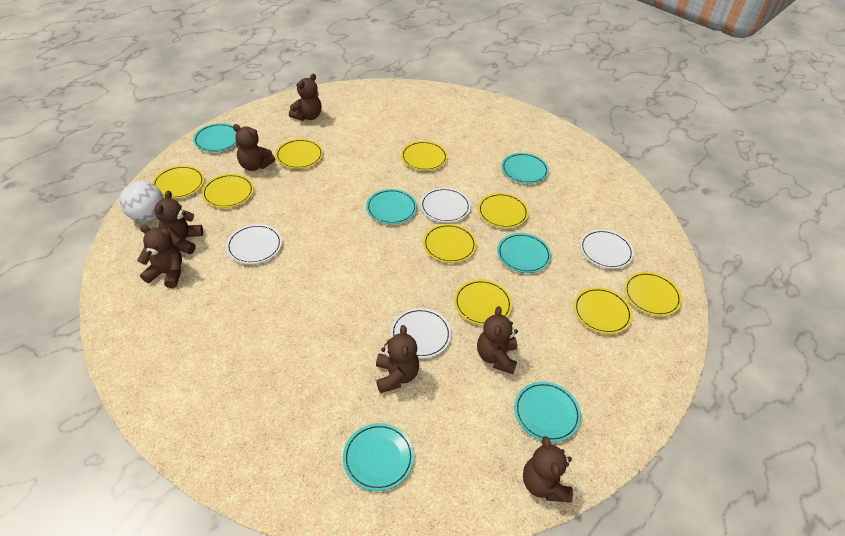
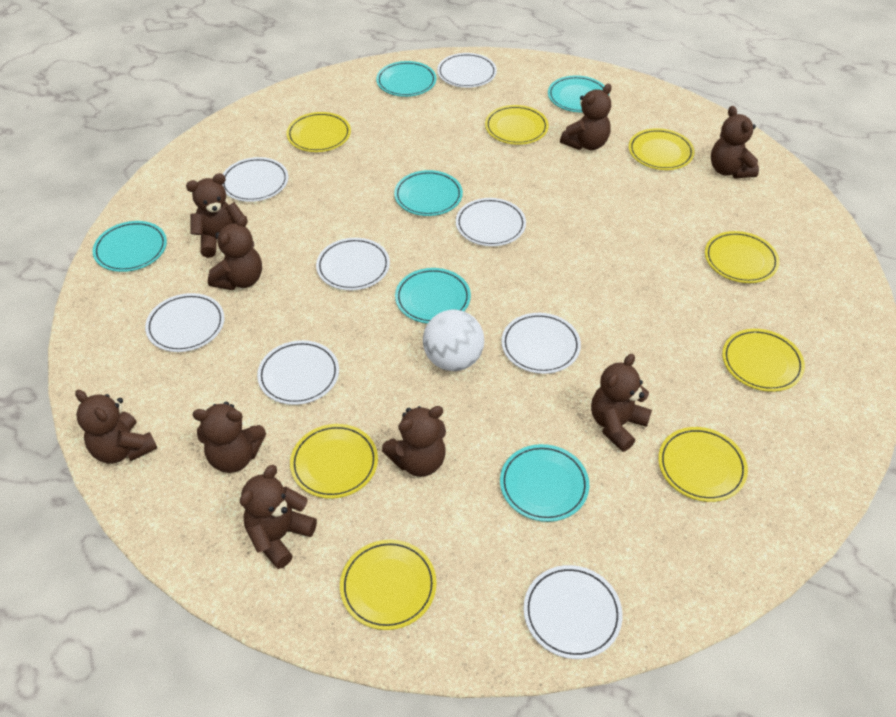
brown teddy bear: 7 -> 9
white plate: 4 -> 8
yellow plate: 9 -> 8

